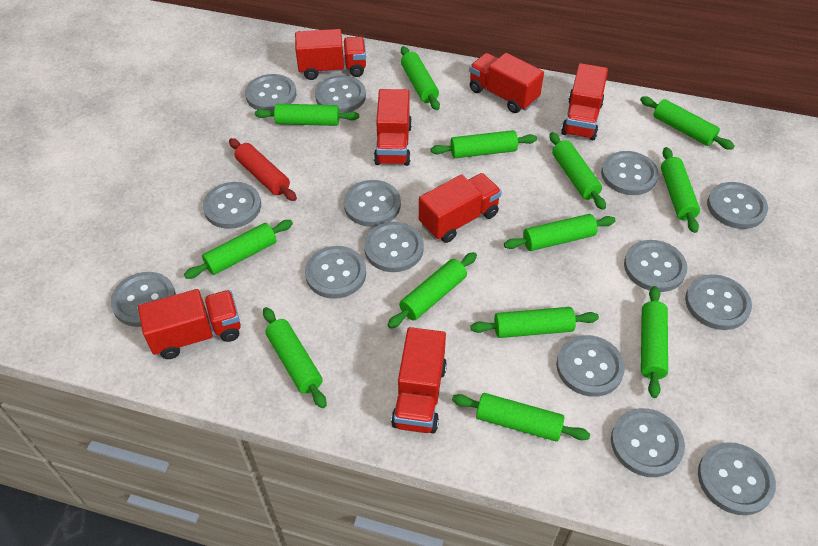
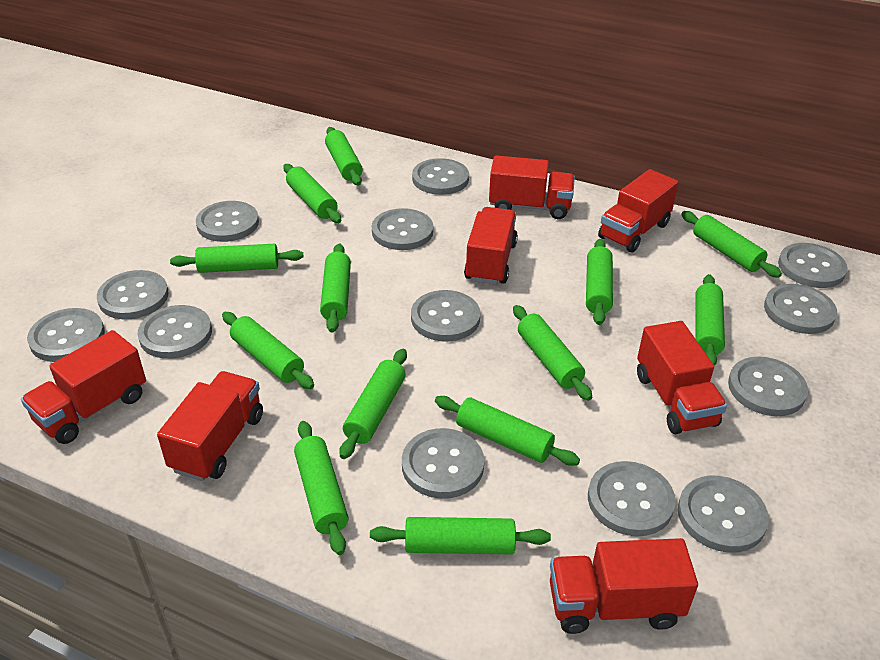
grey button: 14 -> 13
red rolling pin: 1 -> 0

